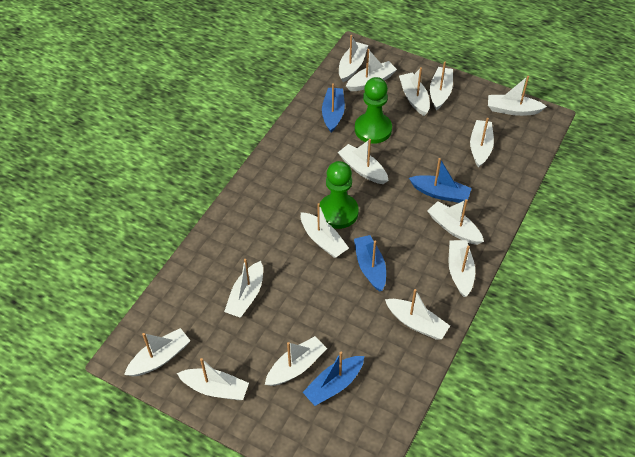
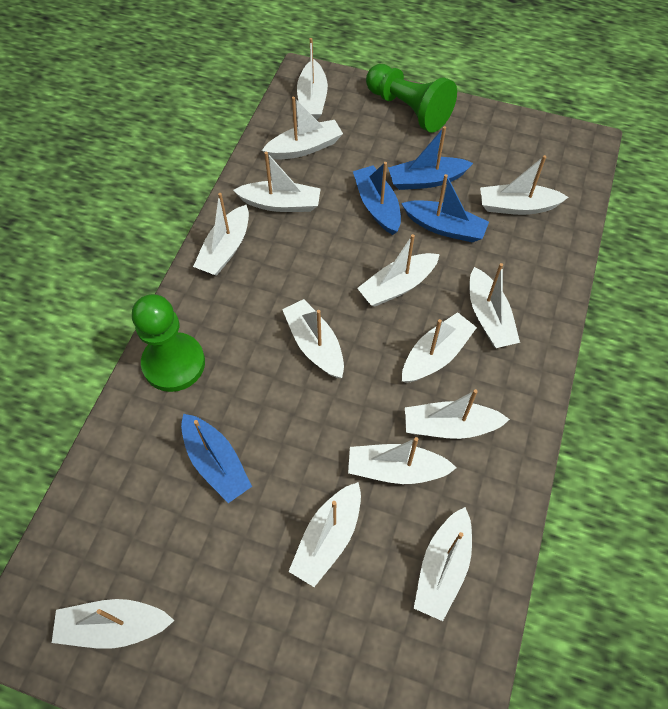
white boat: 15 -> 14

